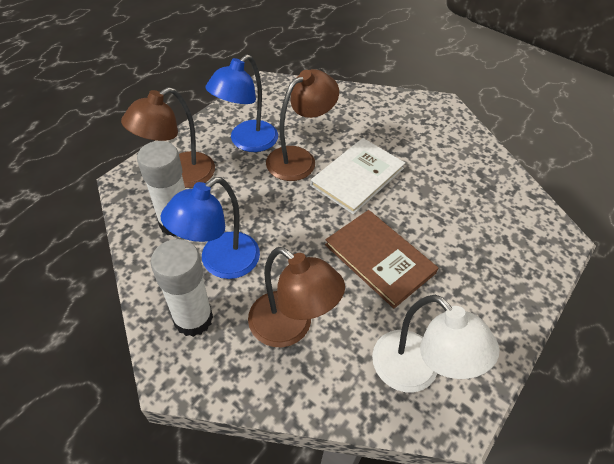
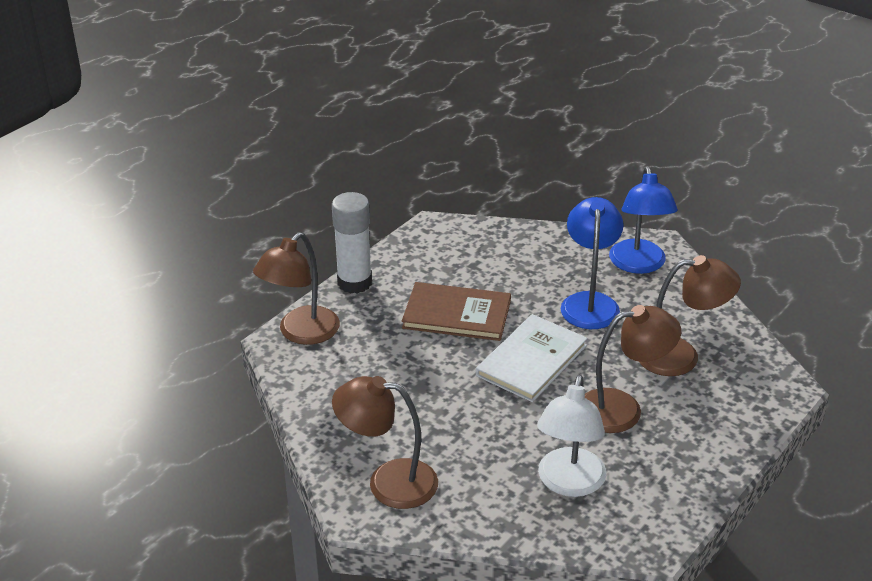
brown lamp: 3 -> 4
white glue stick: 2 -> 1

